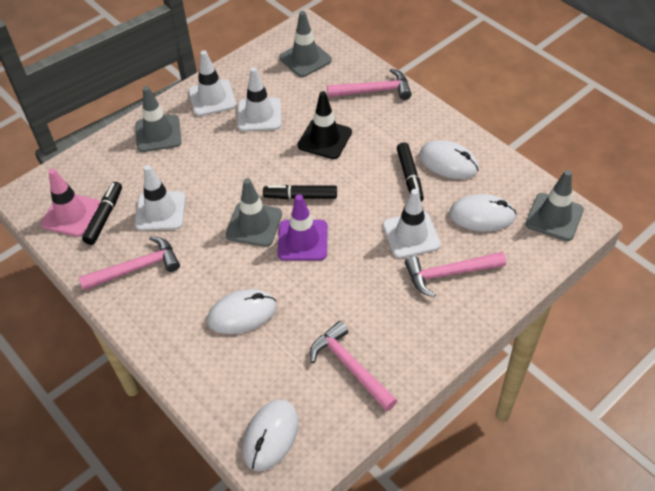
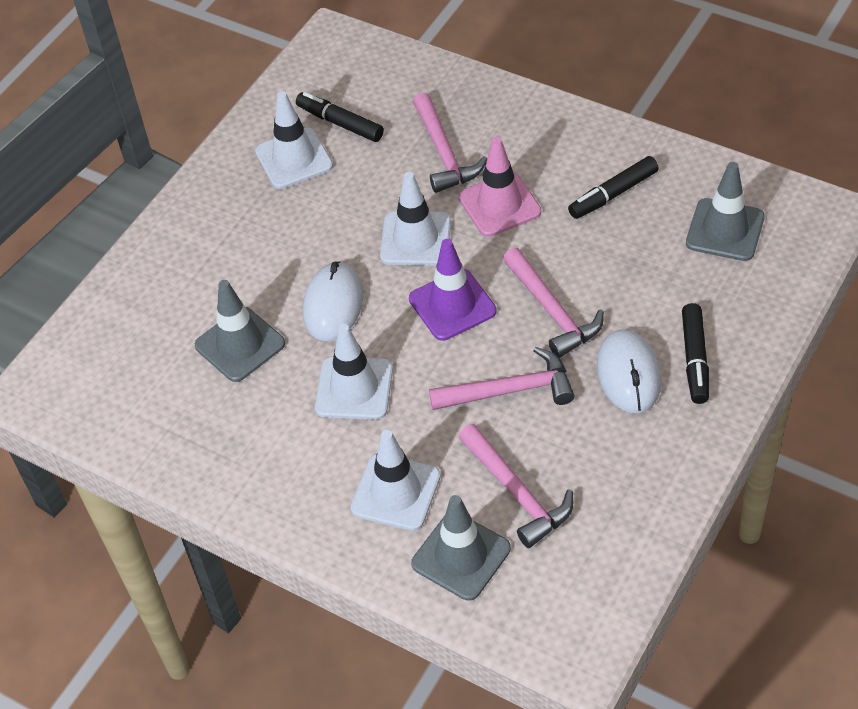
black traffic cone: 1 -> 0
grey traffic cone: 4 -> 3
white mouse: 4 -> 2

